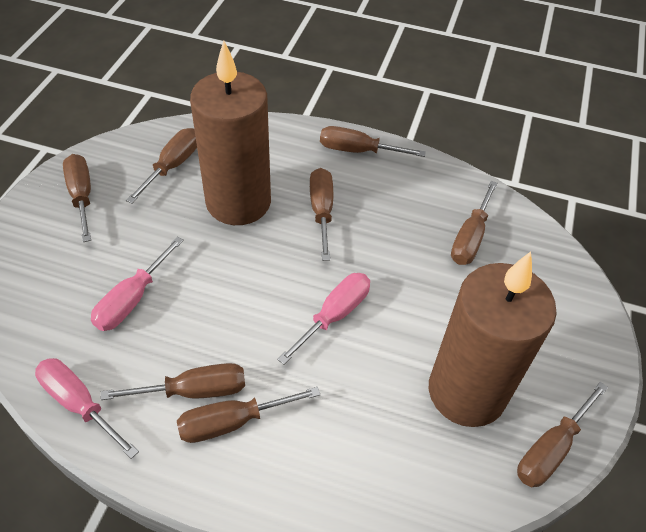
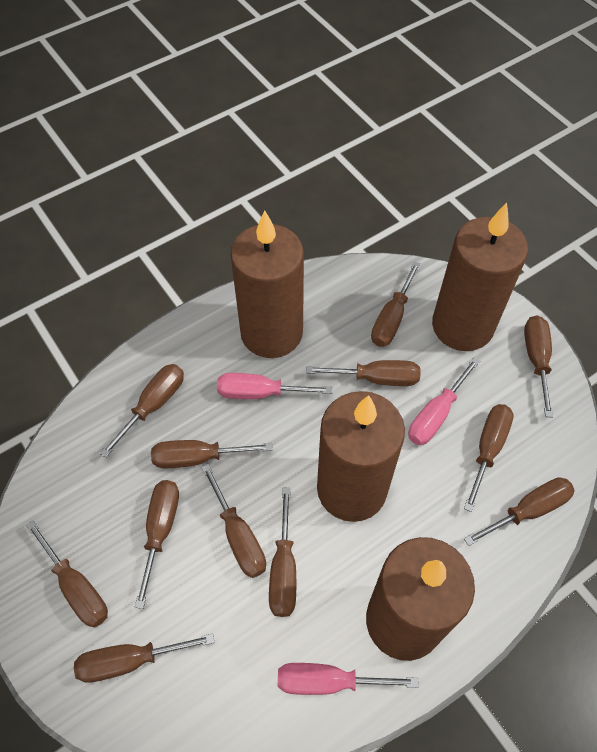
brown candle: 2 -> 4
brown screwdriver: 8 -> 12

